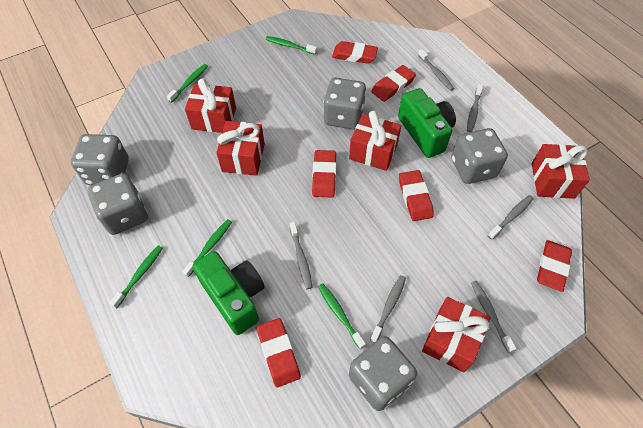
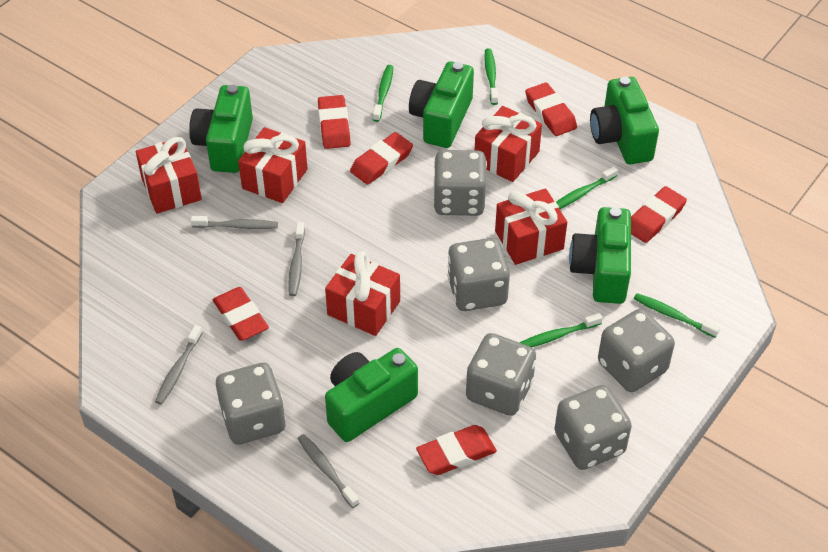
green camera: 2 -> 5
grey dice: 5 -> 6
grey toothbrush: 6 -> 4

